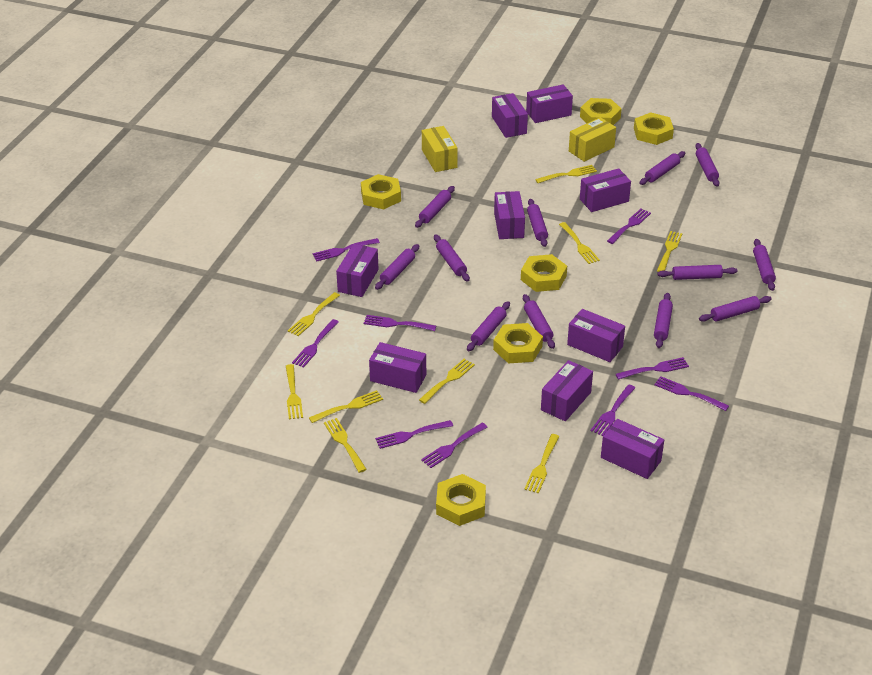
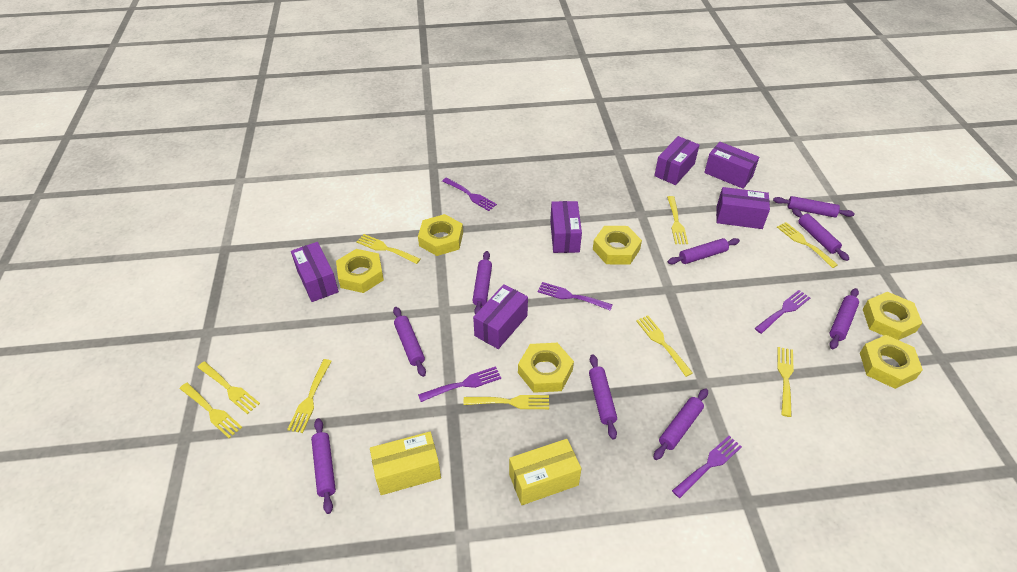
purple box: 9 -> 6
purple fork: 9 -> 5
purple rolling pin: 12 -> 9

